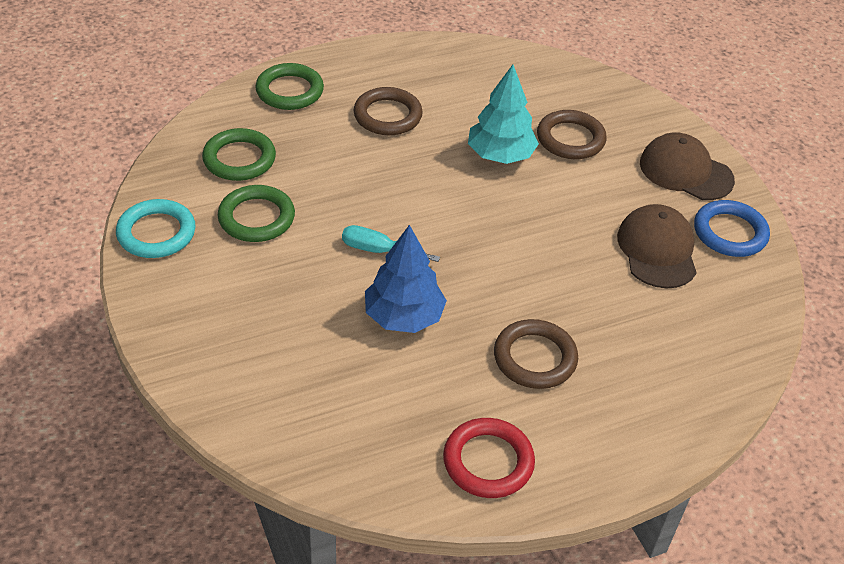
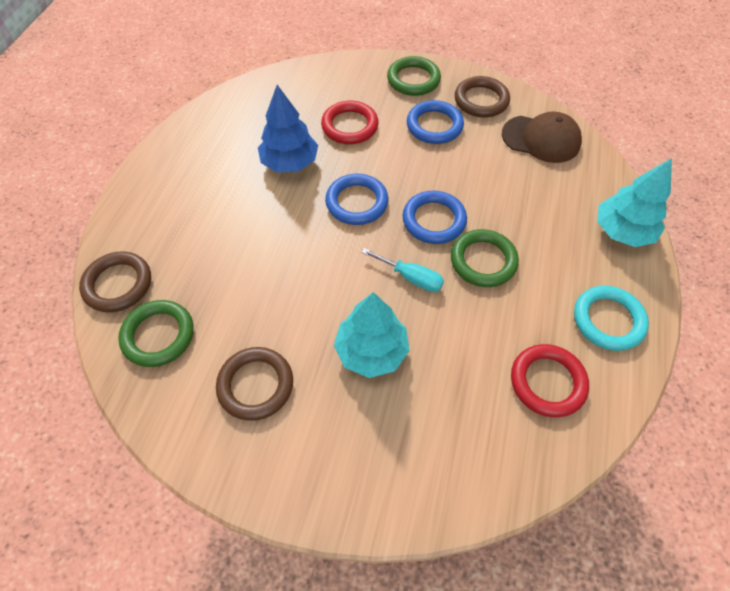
blue ring: 1 -> 3
brown cap: 2 -> 1
red ring: 1 -> 2
turquoise tree: 1 -> 2

